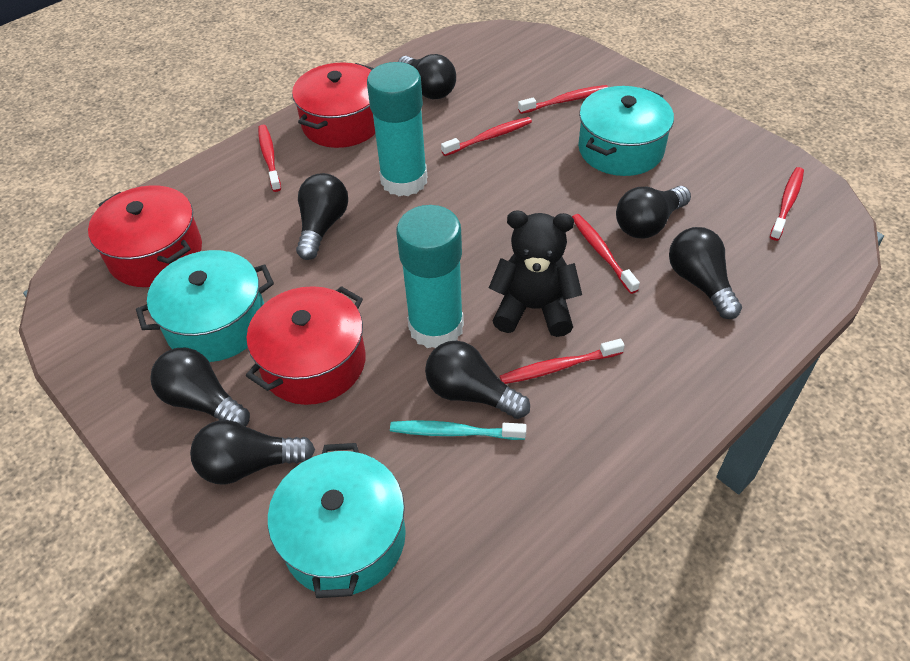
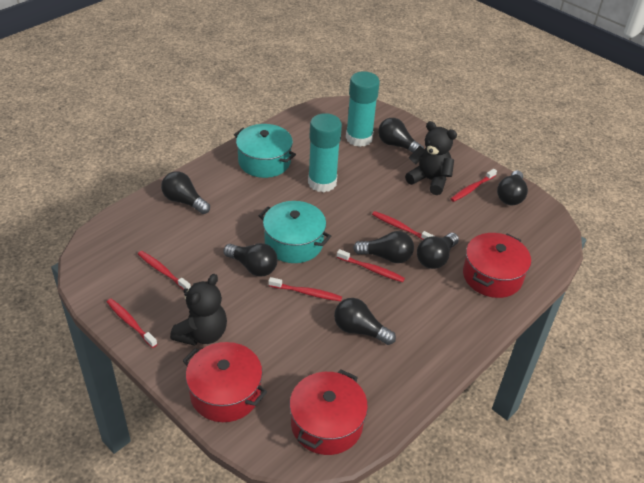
black teddy bear: 1 -> 2
turquoise pot: 3 -> 2
turquoise toothbrush: 1 -> 0

